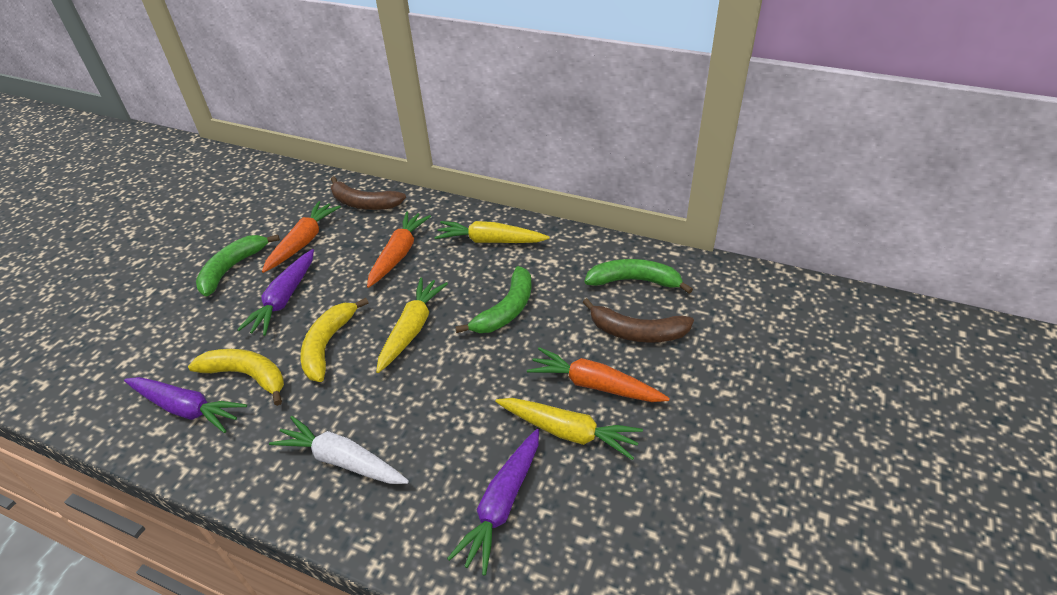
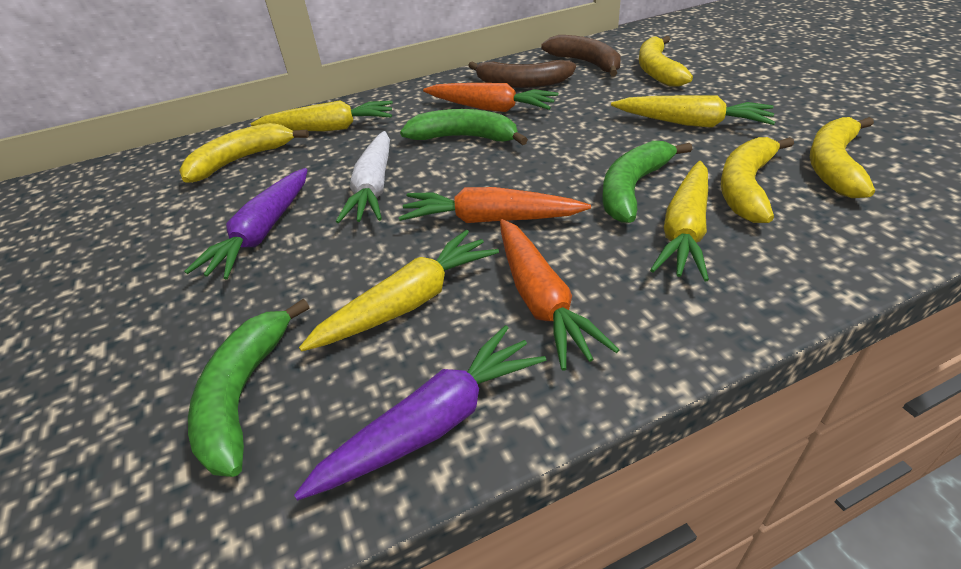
purple carrot: 3 -> 2
yellow banana: 2 -> 4
yellow carrot: 3 -> 4

